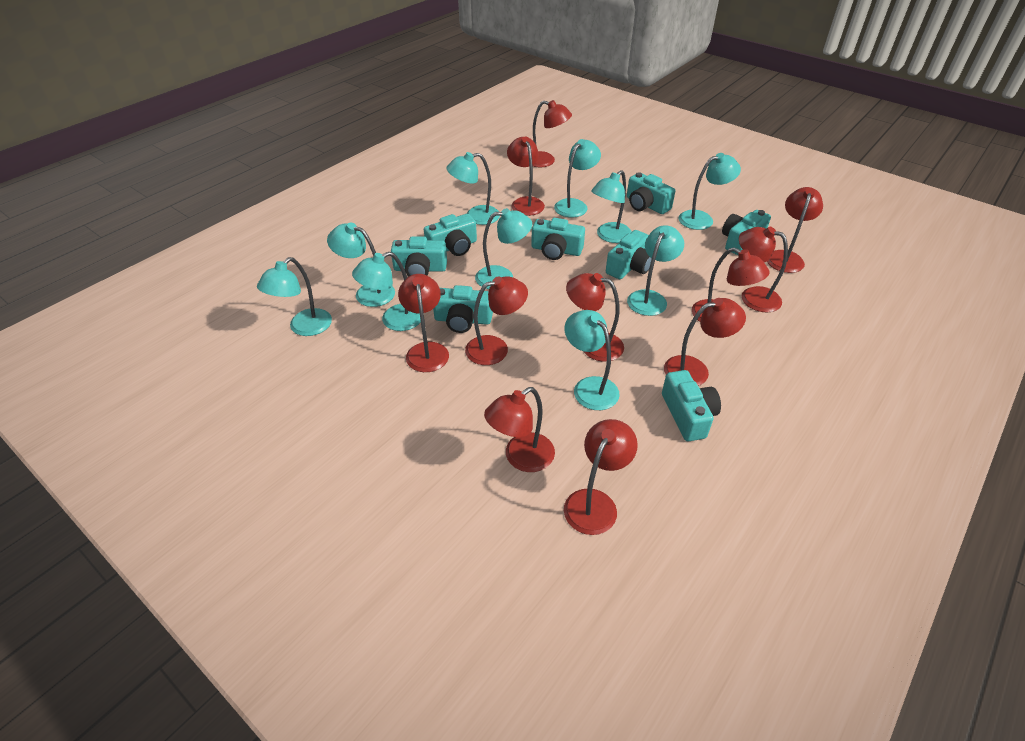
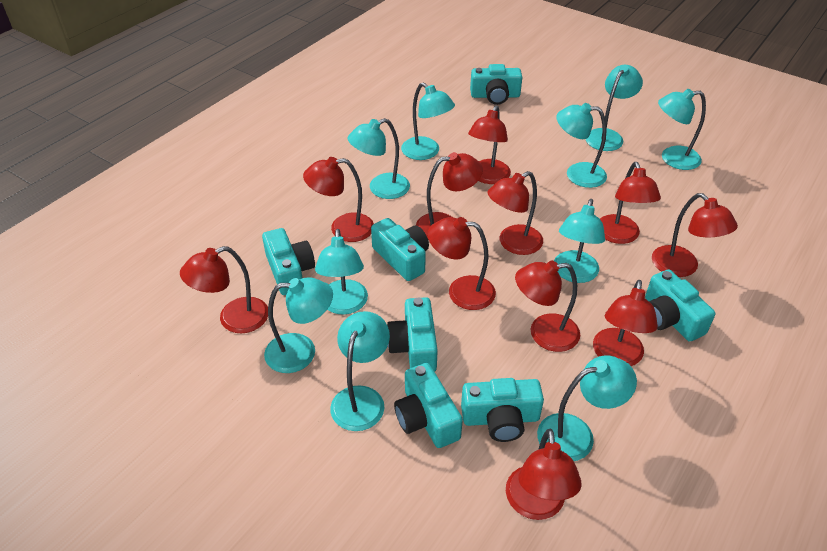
turquoise camera: 8 -> 7

